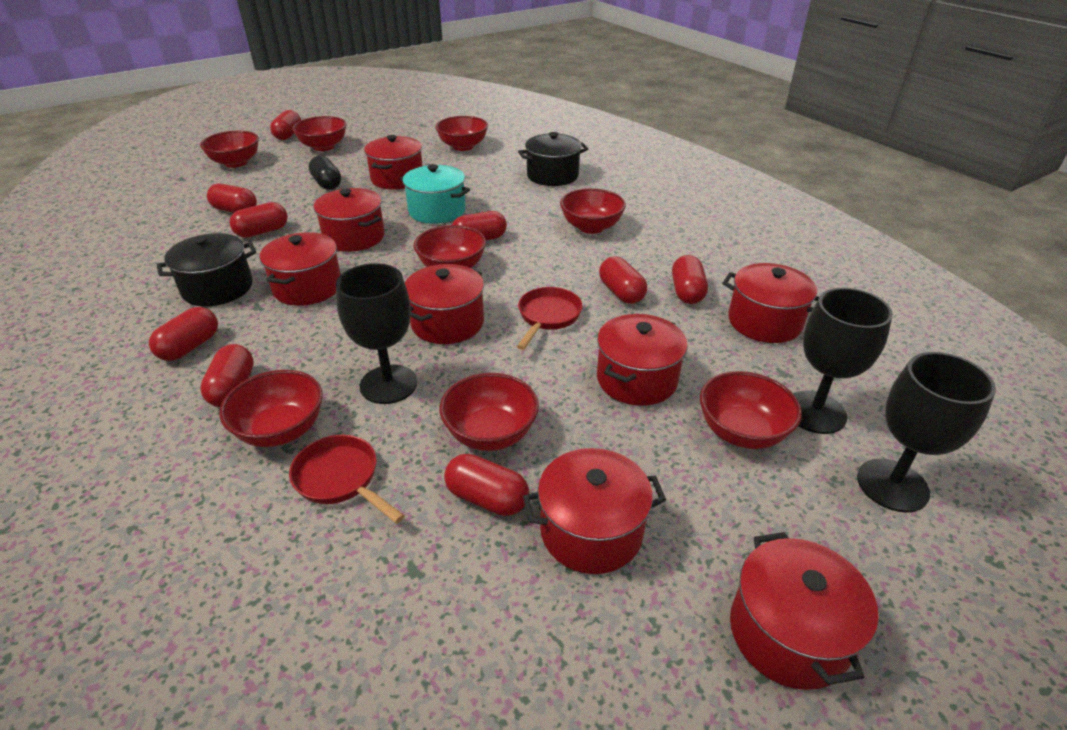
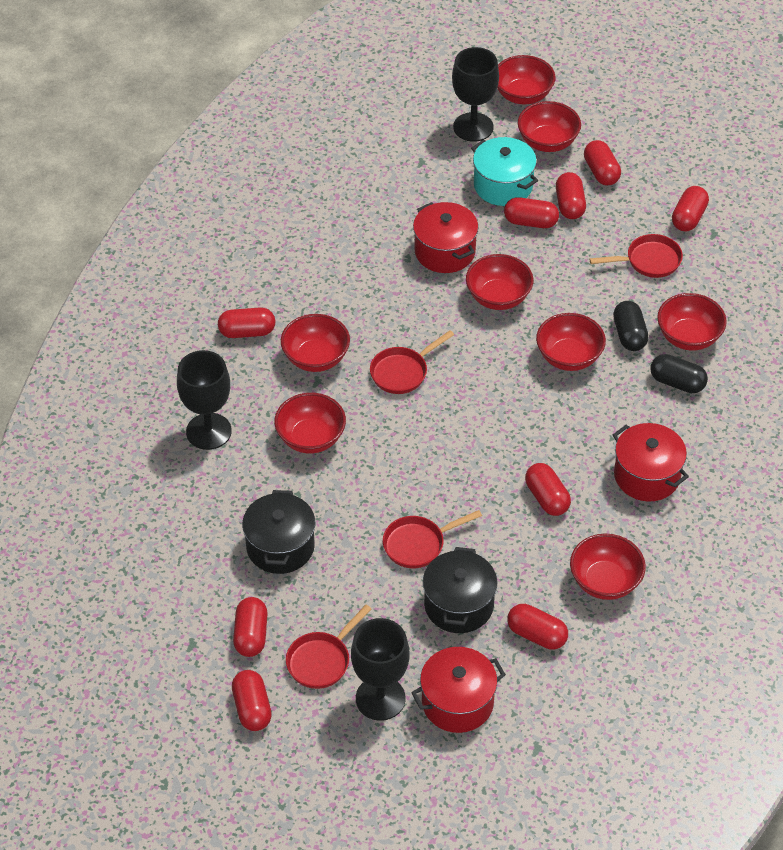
black capsule: 1 -> 2
red pan: 2 -> 4
red pot: 8 -> 3

